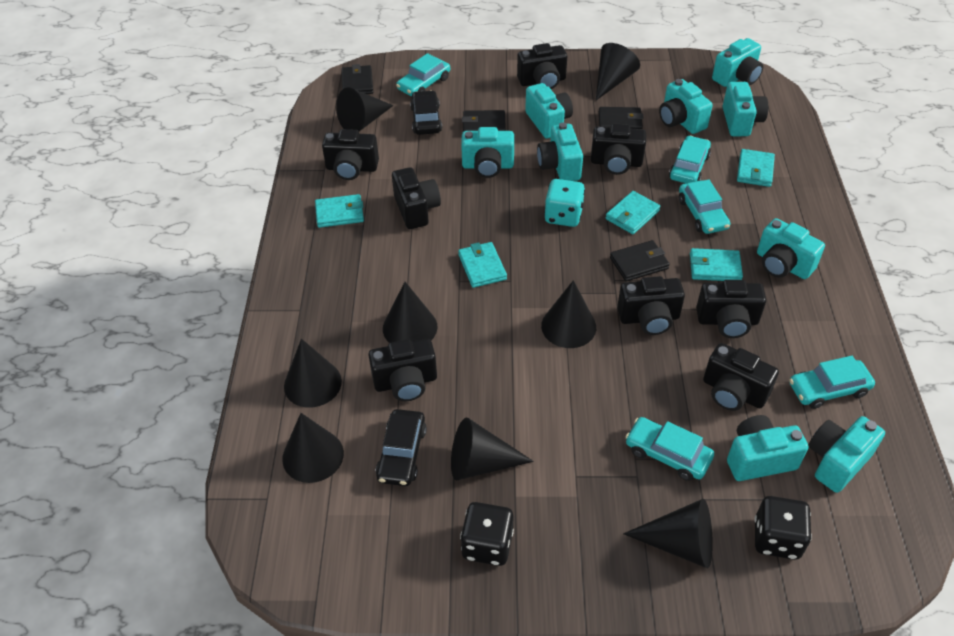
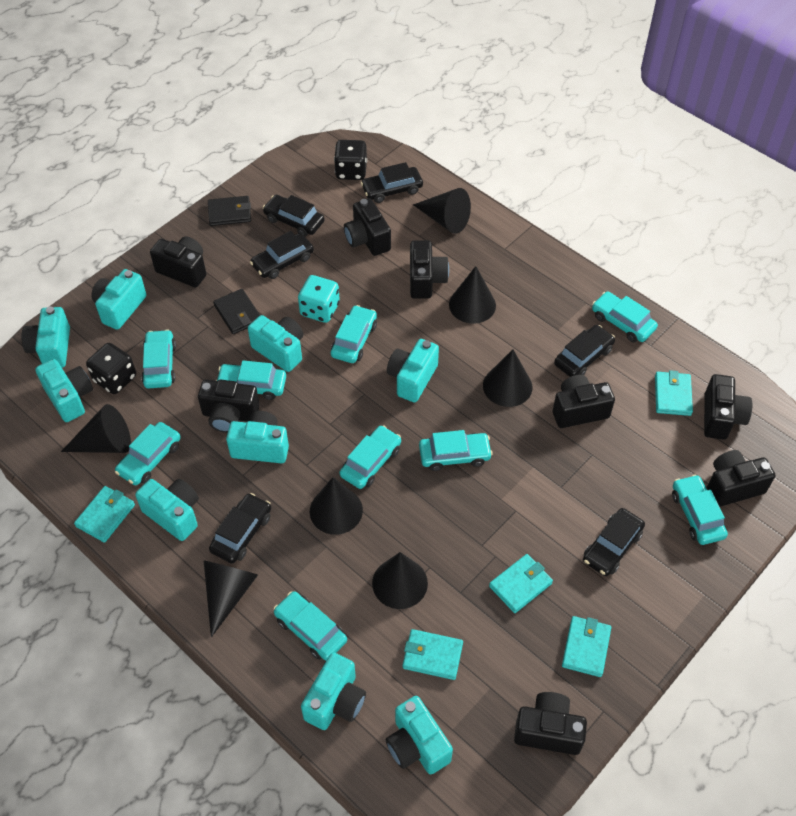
black car: 2 -> 6
black cone: 8 -> 7
black wallet: 4 -> 2
turquoise car: 5 -> 9

